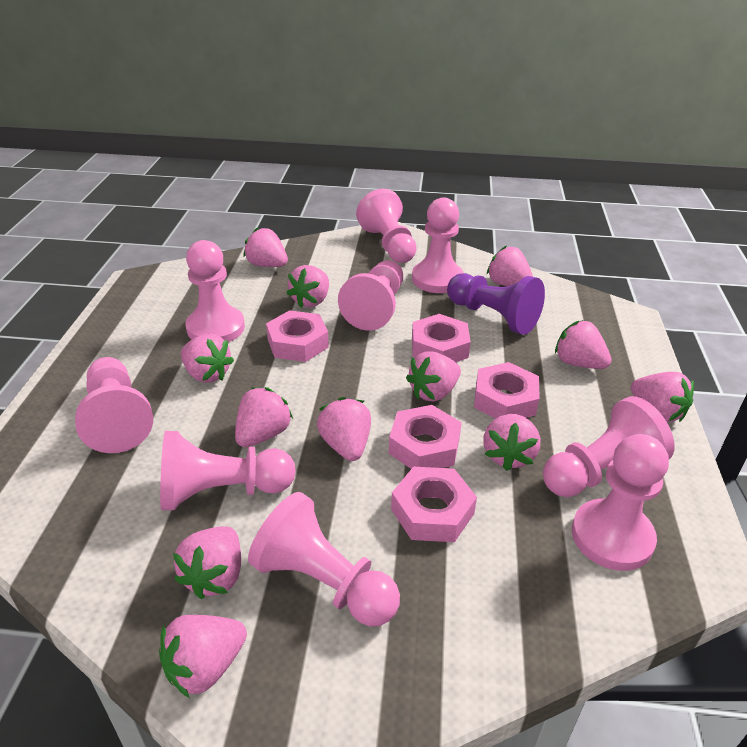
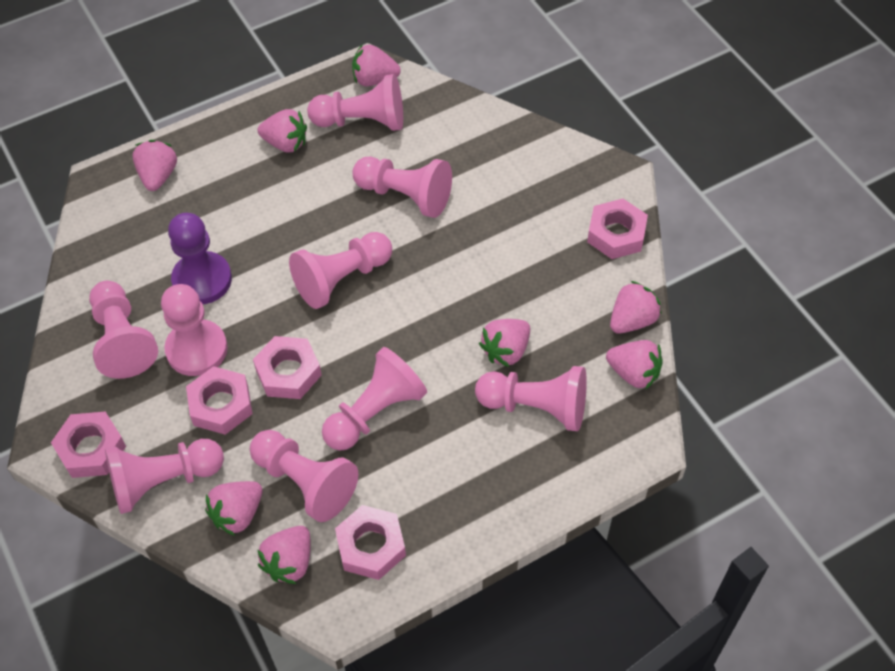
pink strawberry: 12 -> 8

